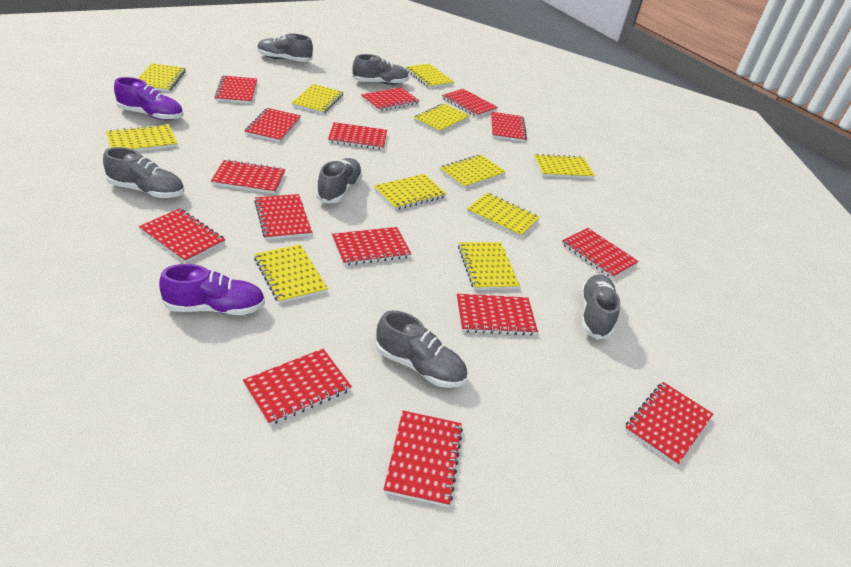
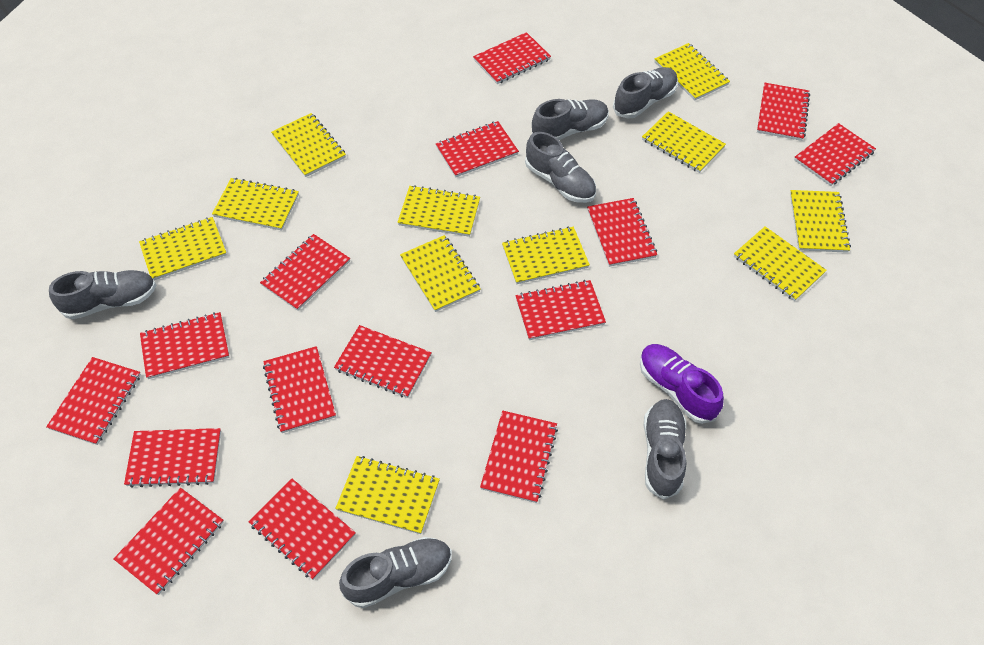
purple shoe: 2 -> 1

